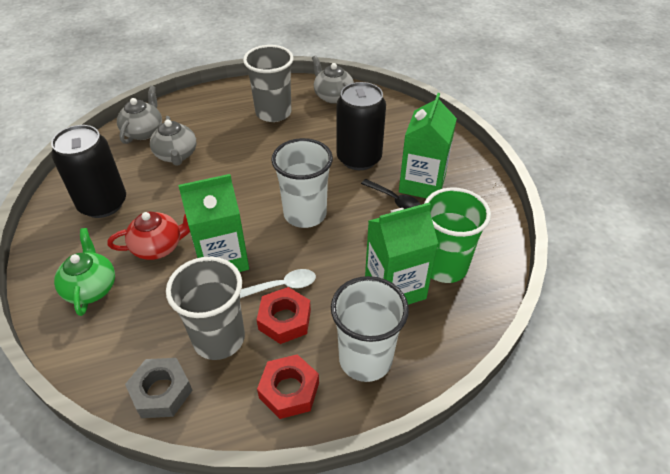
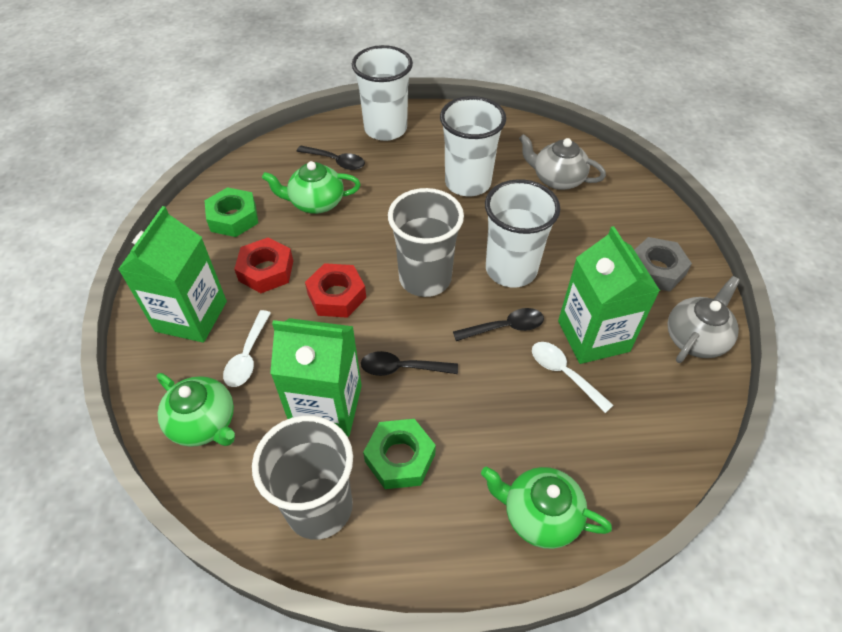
black can: 2 -> 0
black spoon: 1 -> 3
green cup: 1 -> 0
green nut: 0 -> 2
green teapot: 1 -> 3
grey teapot: 3 -> 2
red teapot: 1 -> 0
white cup: 2 -> 3
white spoon: 1 -> 2

